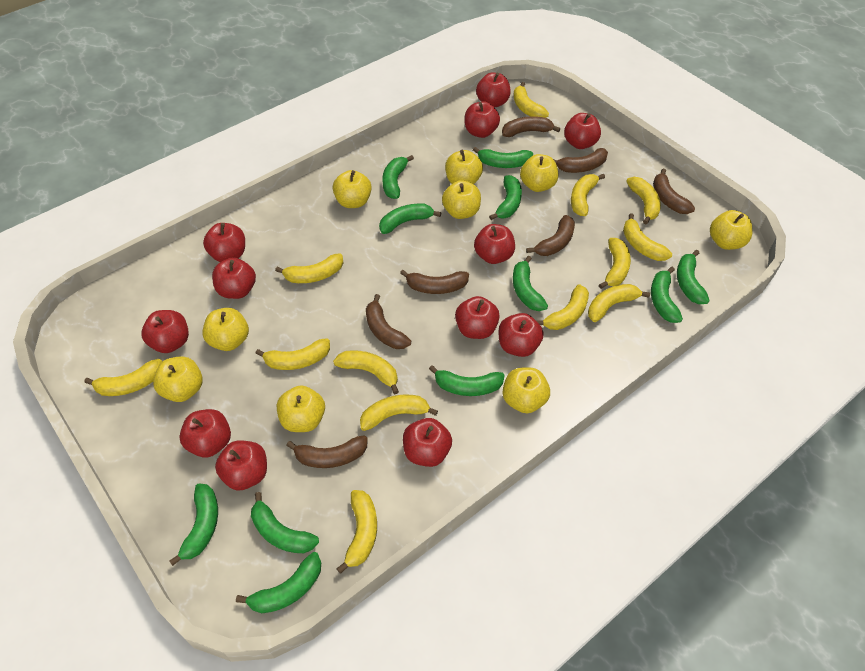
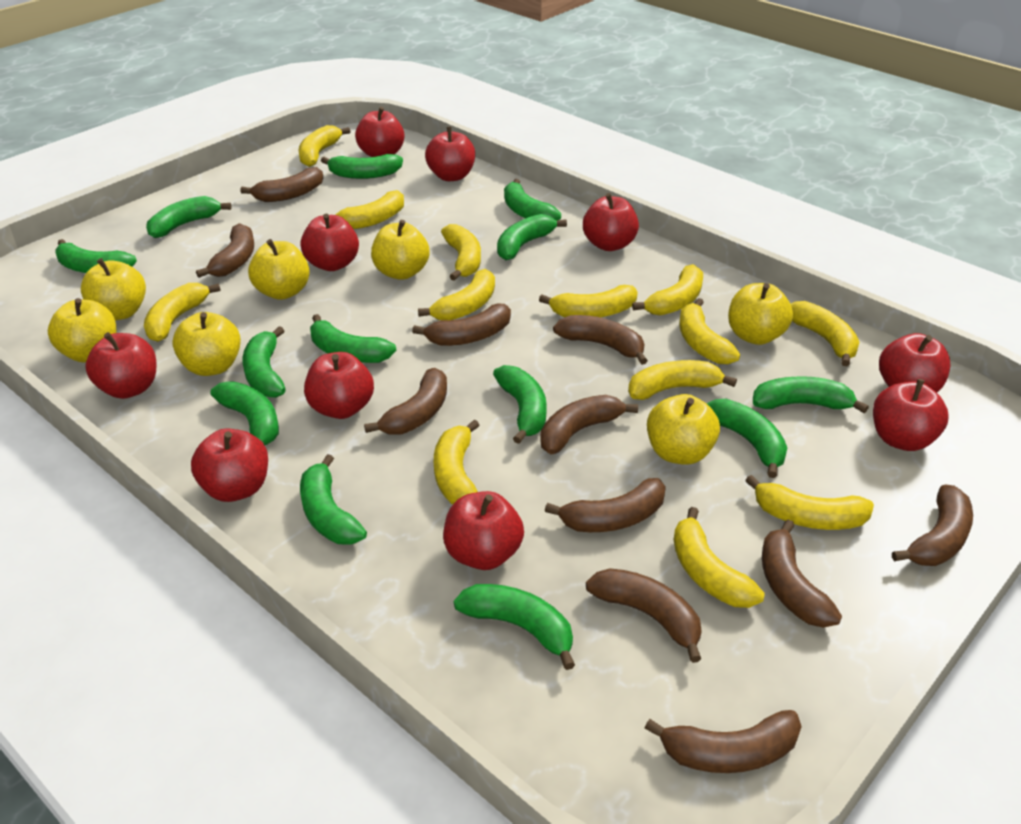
brown banana: 7 -> 11
green banana: 11 -> 13
red apple: 12 -> 10
yellow apple: 9 -> 7

